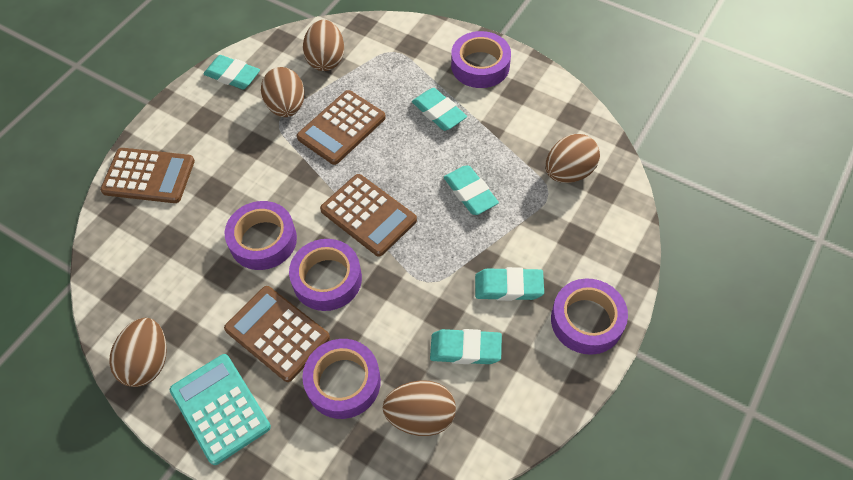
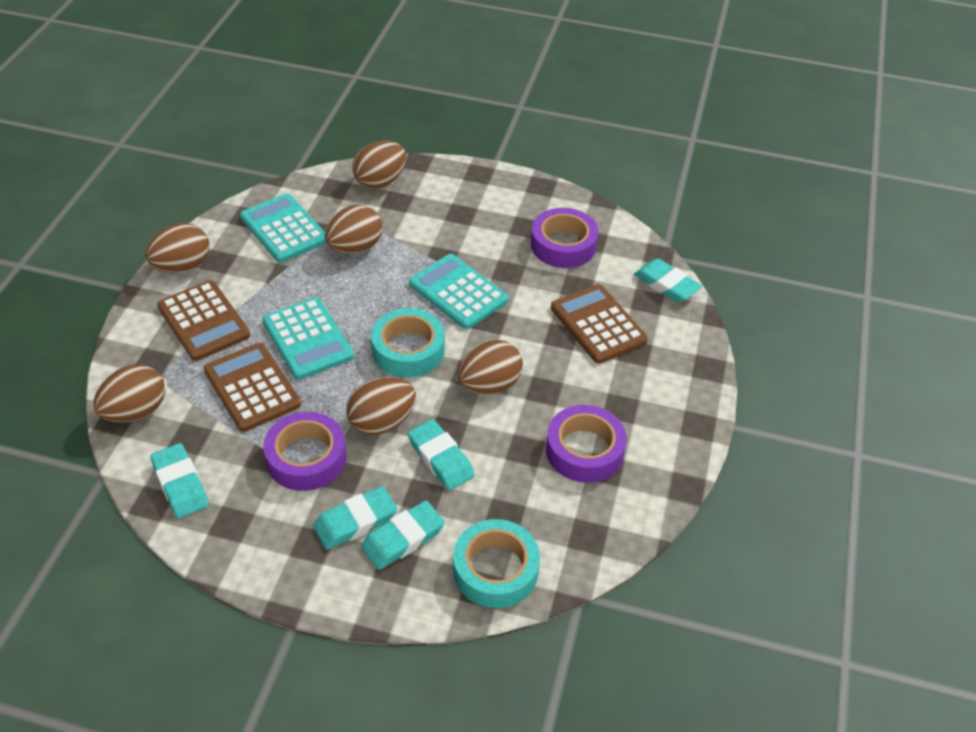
brown calculator: 4 -> 3
brown egg: 5 -> 6
purple tape: 5 -> 3
turquoise calculator: 1 -> 3
turquoise tape: 0 -> 2

